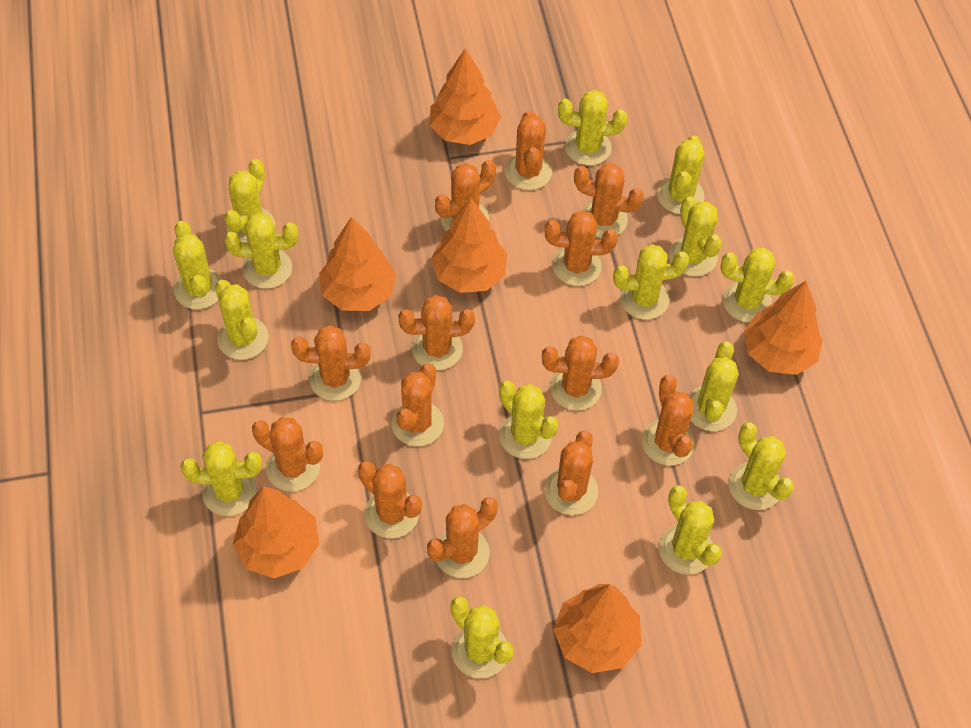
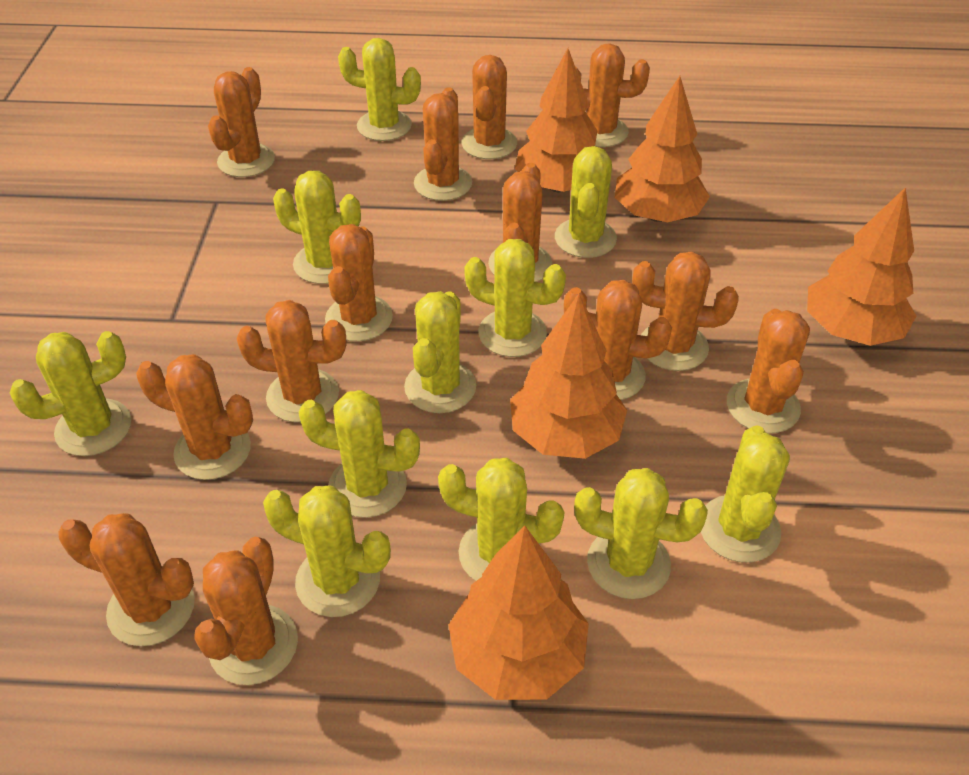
orange tree: 6 -> 5
yellow cactus: 15 -> 11

